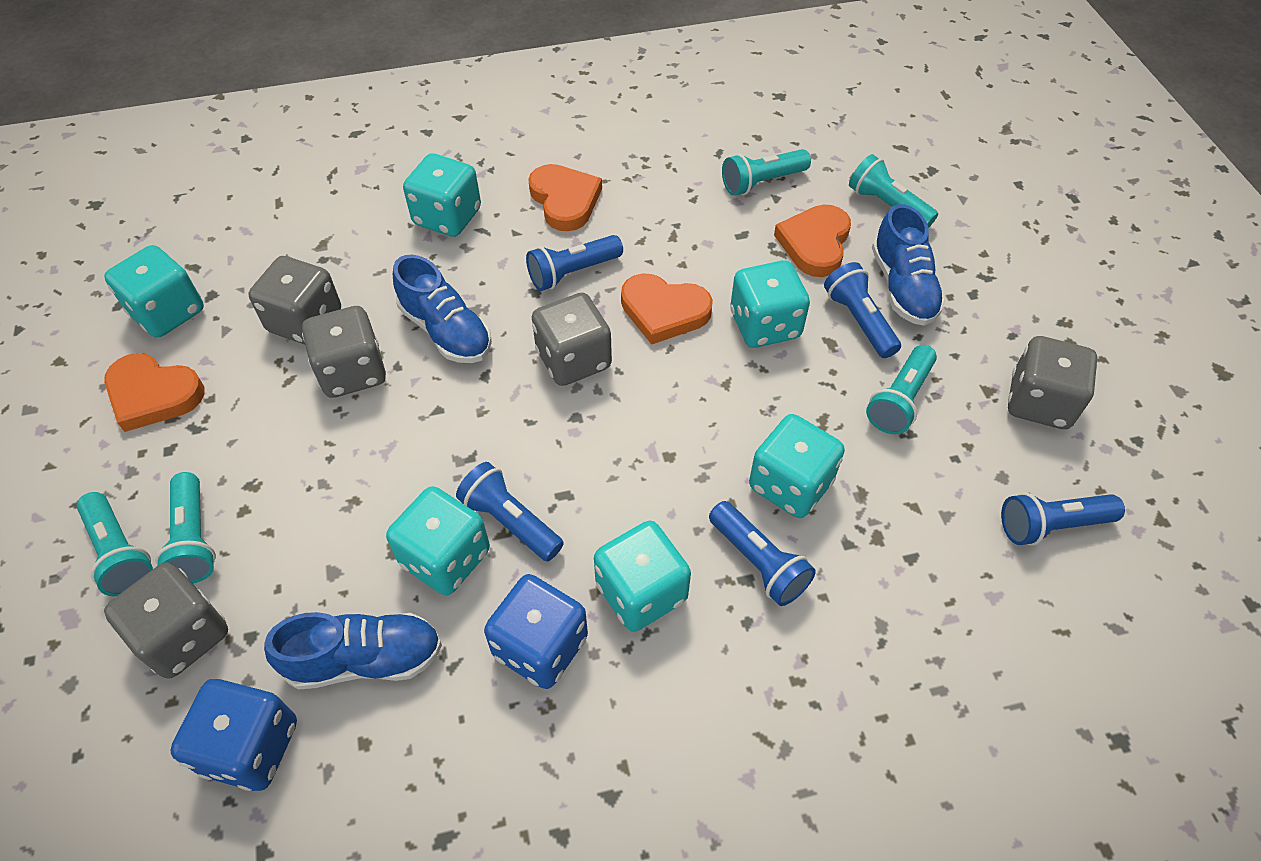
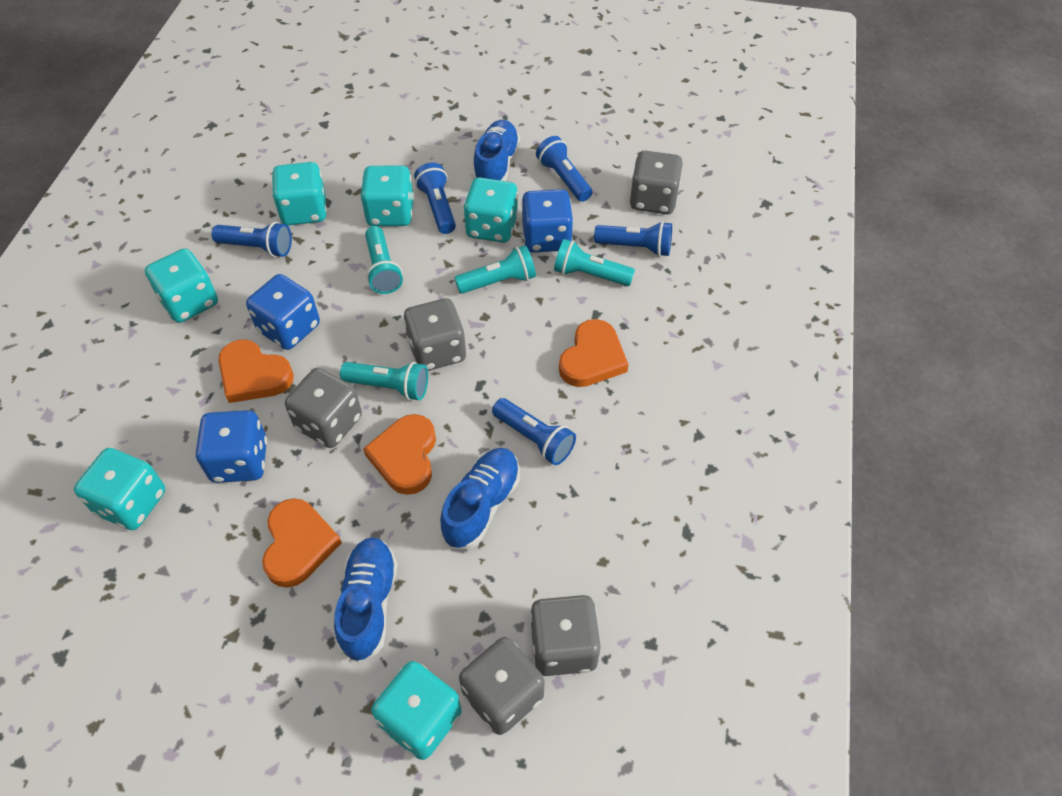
blue dice: 2 -> 3
turquoise flashlight: 5 -> 4

